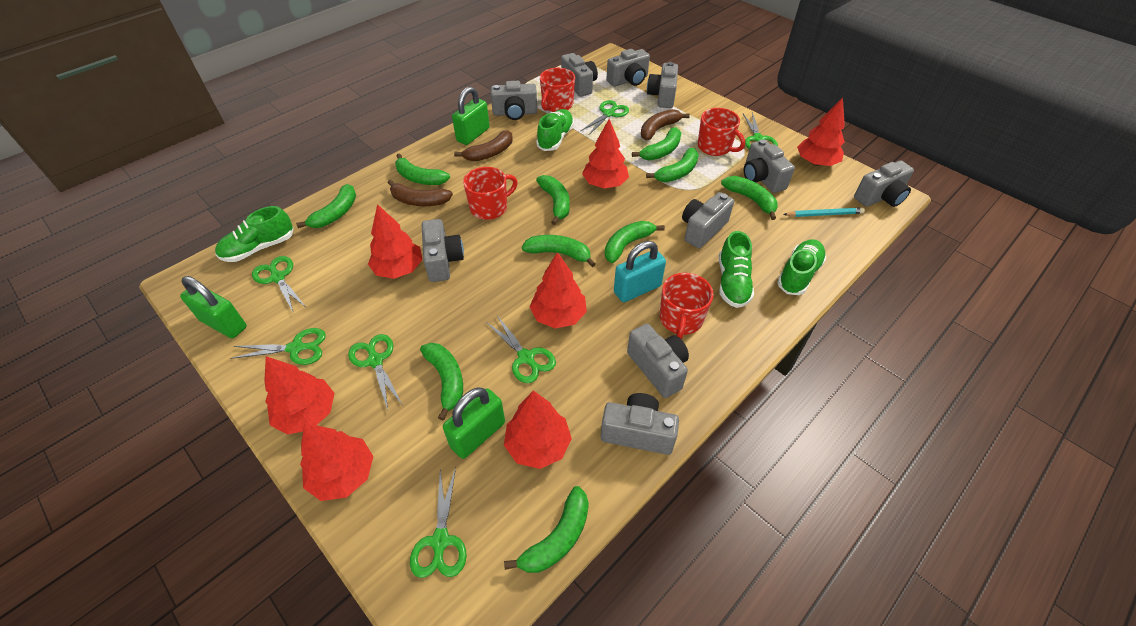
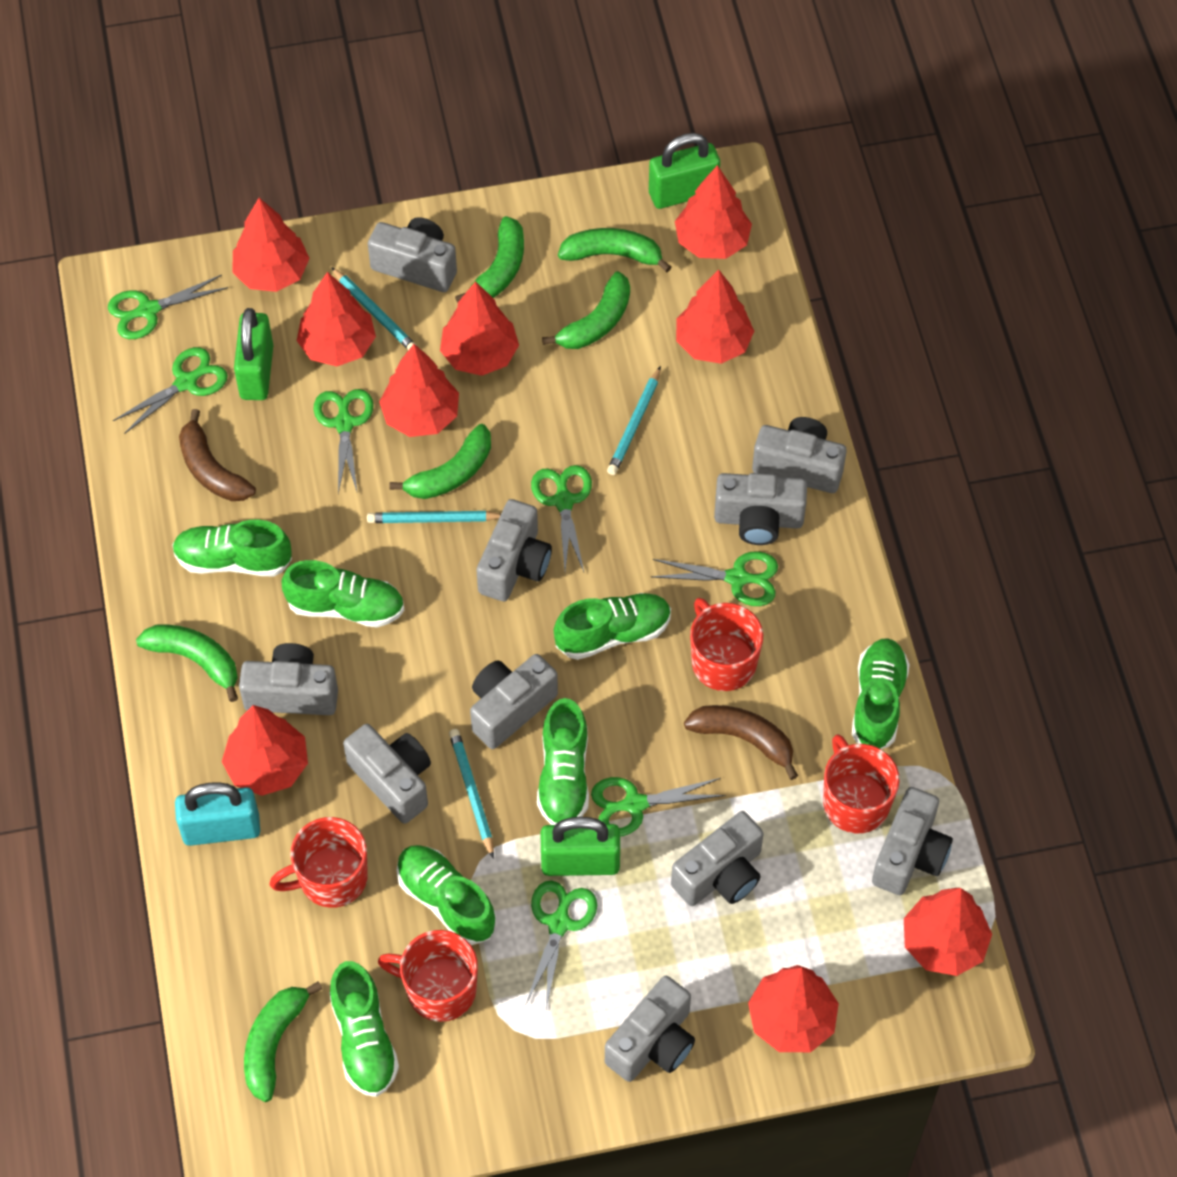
brown banana: 3 -> 2
green banana: 10 -> 6
green shoe: 4 -> 7
red tree: 7 -> 9
turquoise pencil: 1 -> 4

